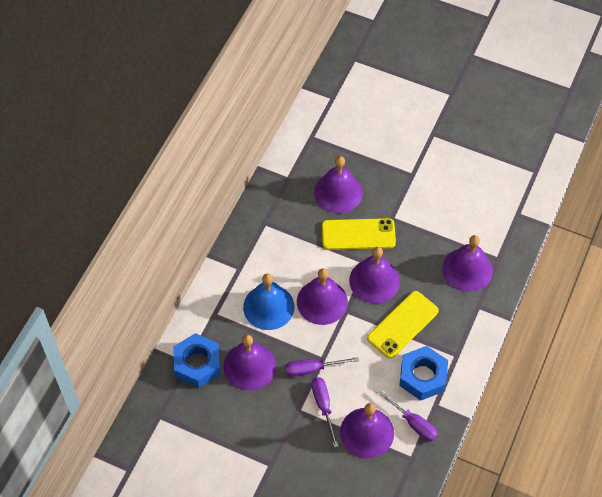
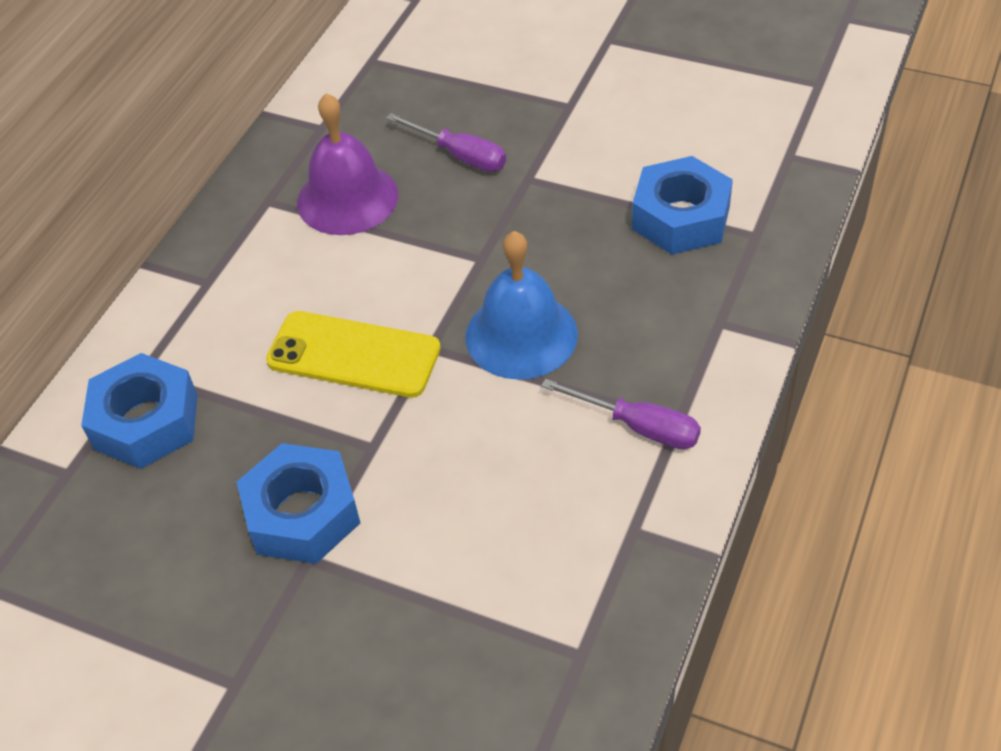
blue nut: 2 -> 3
purple bell: 6 -> 1
purple screwdriver: 3 -> 2
yellow phone: 2 -> 1

